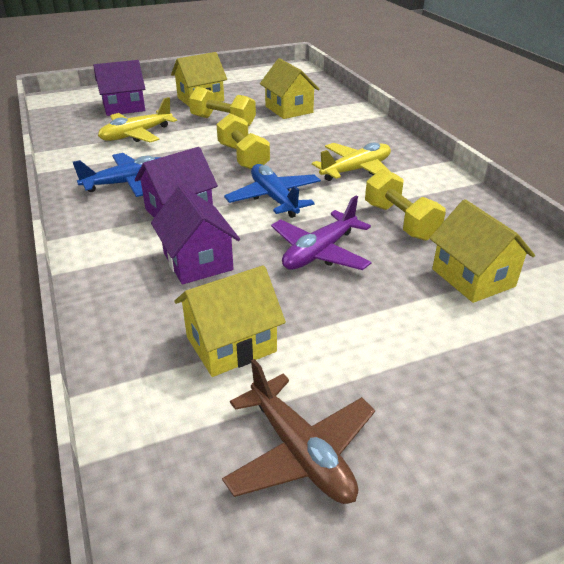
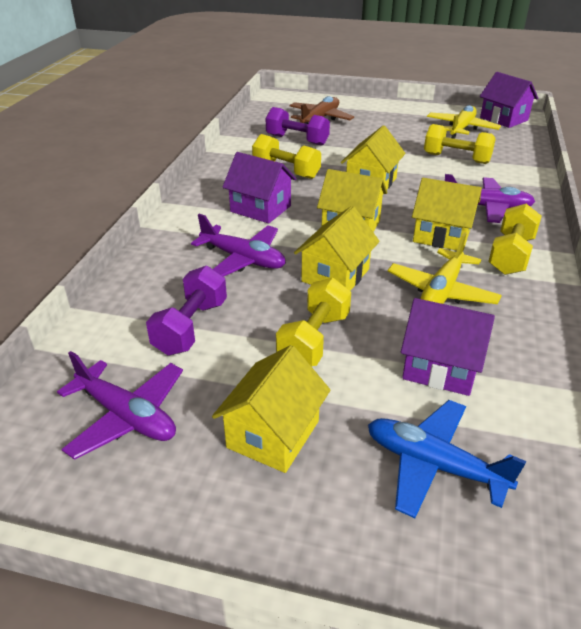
blue plane: 2 -> 1
purple dumbbell: 0 -> 2
purple plane: 1 -> 3
yellow dumbbell: 3 -> 4
yellow house: 4 -> 5

